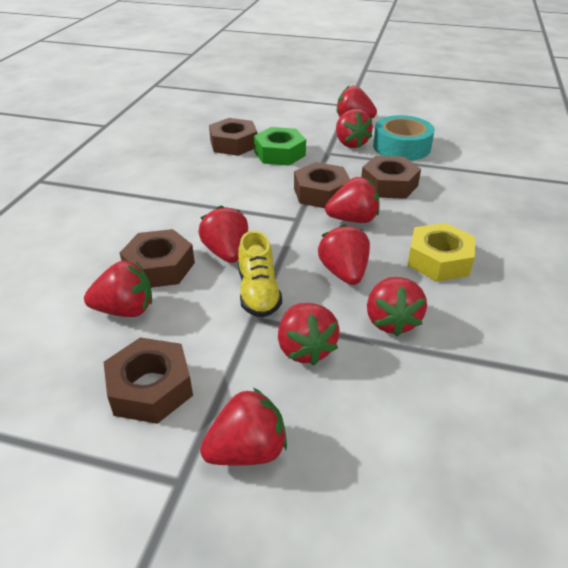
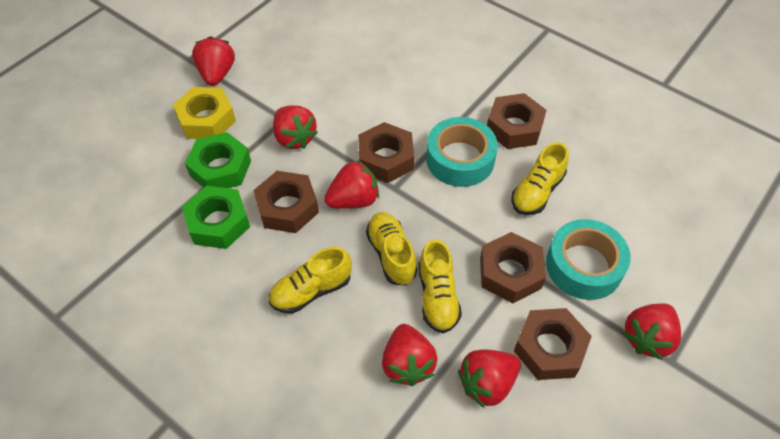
green nut: 1 -> 2
red strawberry: 9 -> 6
turquoise tape: 1 -> 2
yellow shoe: 1 -> 4

